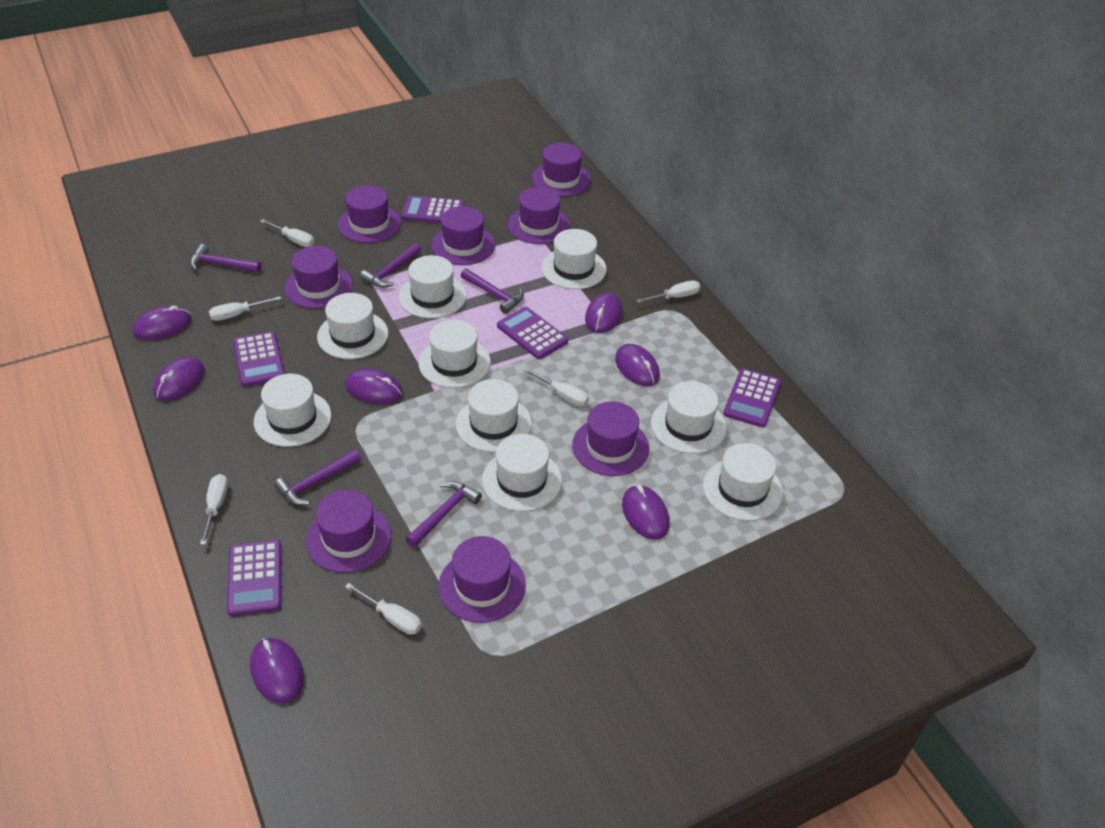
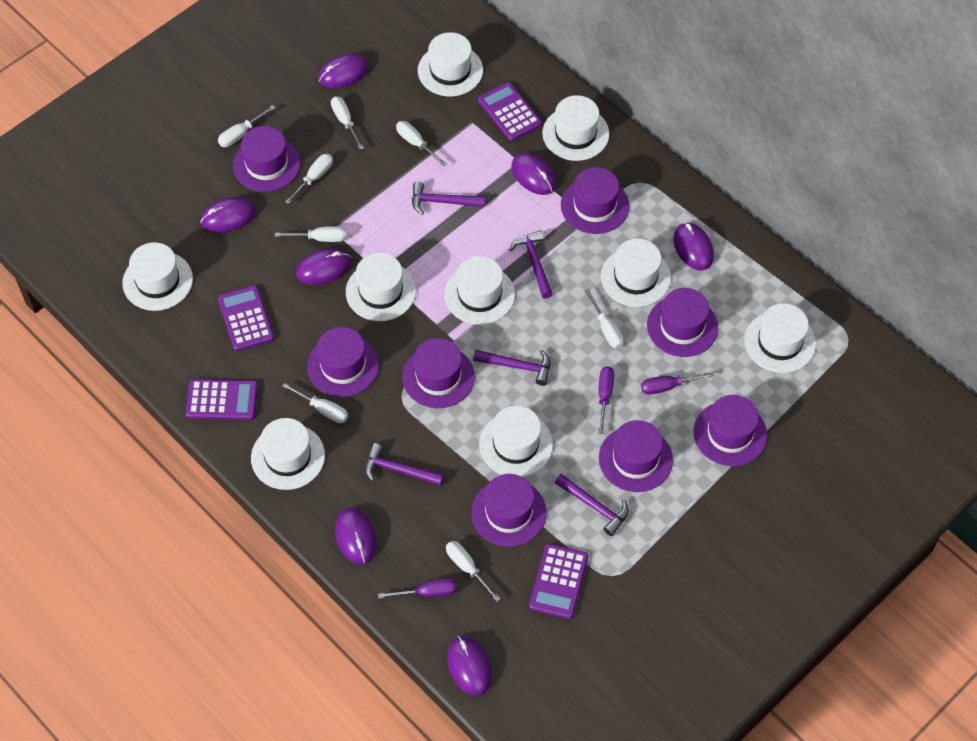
purple calculator: 5 -> 4
purple screwdriver: 0 -> 3
white screwdriver: 6 -> 8

